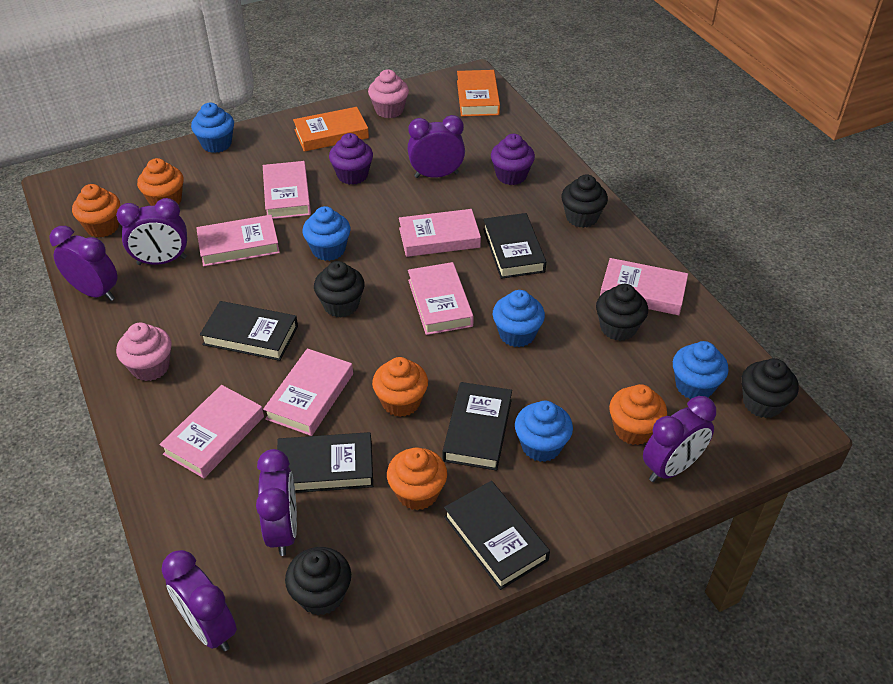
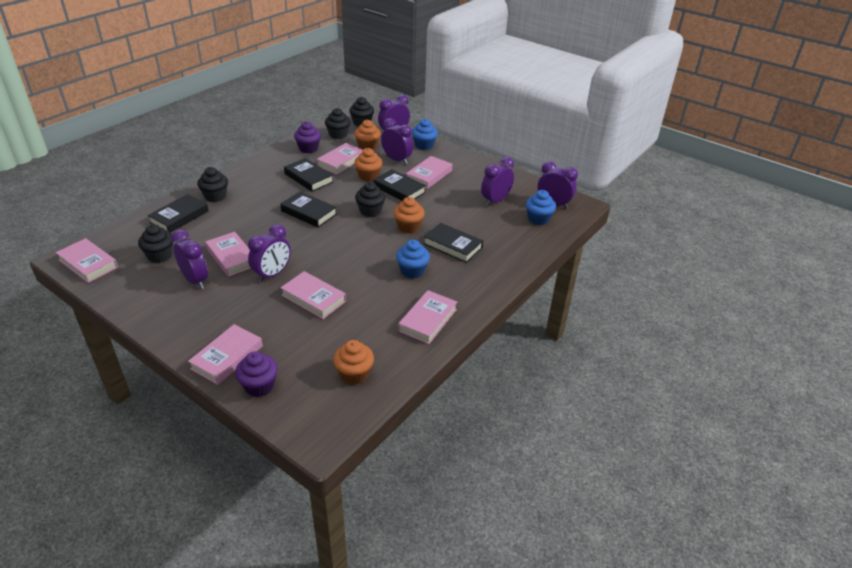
blue cupcake: 5 -> 3
orange book: 2 -> 0
orange cupcake: 5 -> 4
pink cupcake: 2 -> 0

